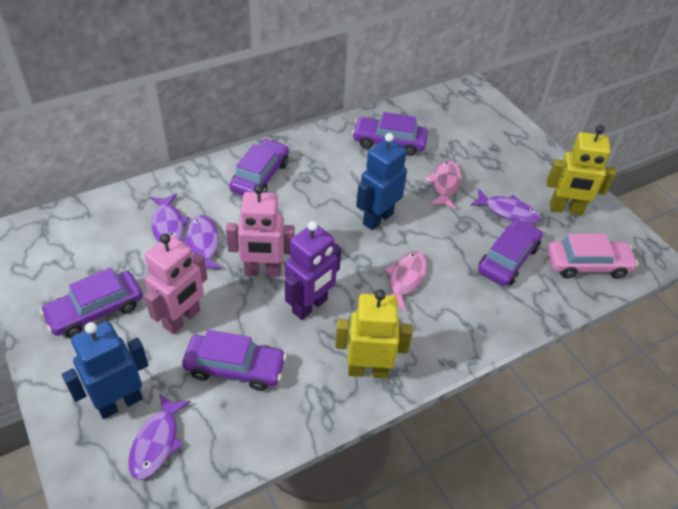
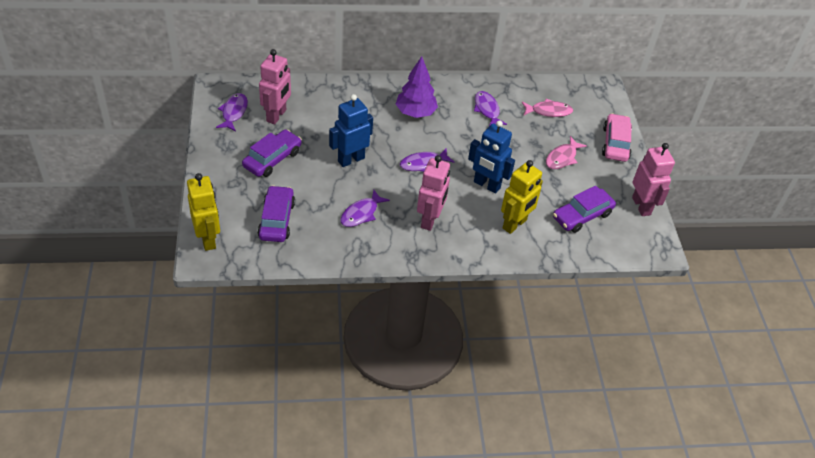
pink robot: 2 -> 3
purple car: 5 -> 3
purple robot: 1 -> 0
purple tree: 0 -> 1

